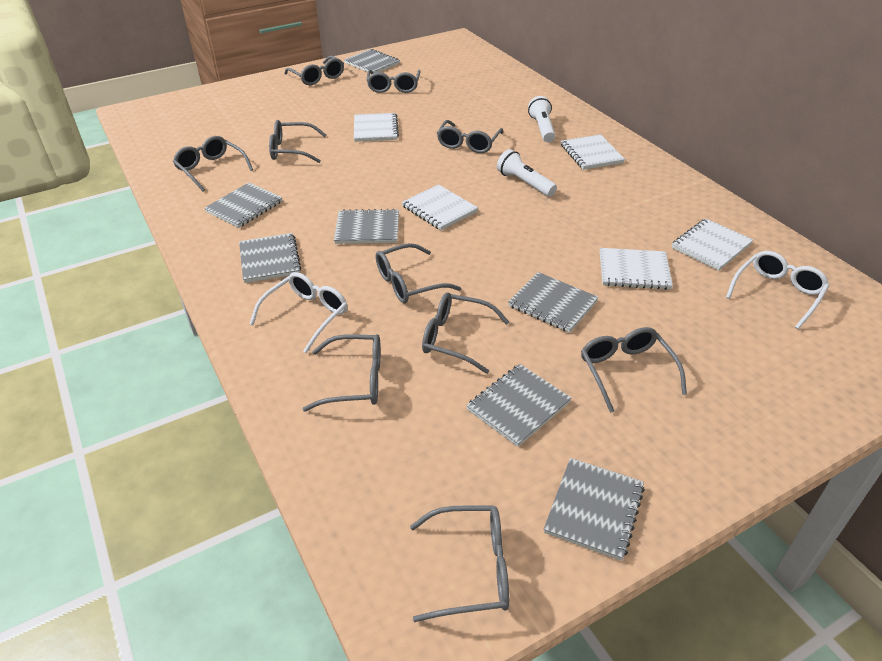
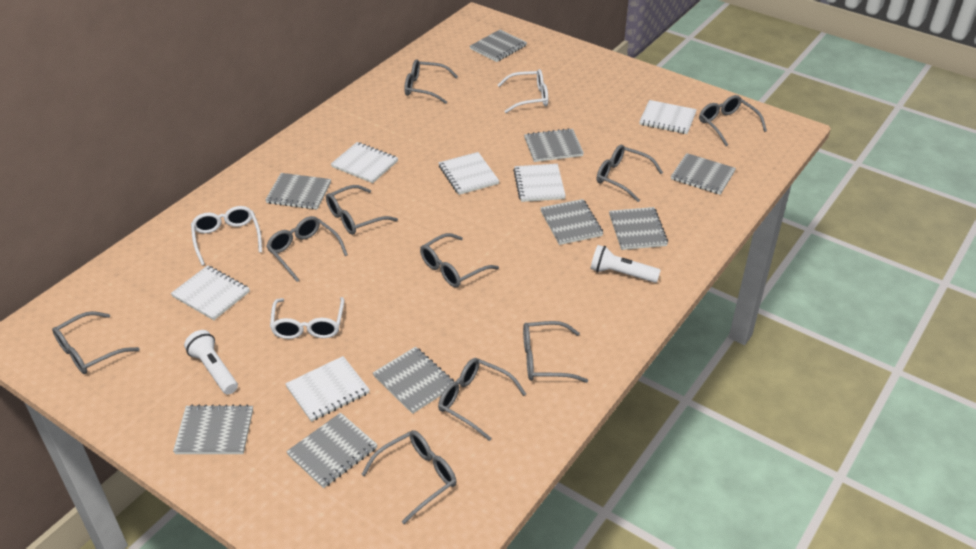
grey notebook: 7 -> 9
white glasses: 2 -> 3
white notebook: 5 -> 6

